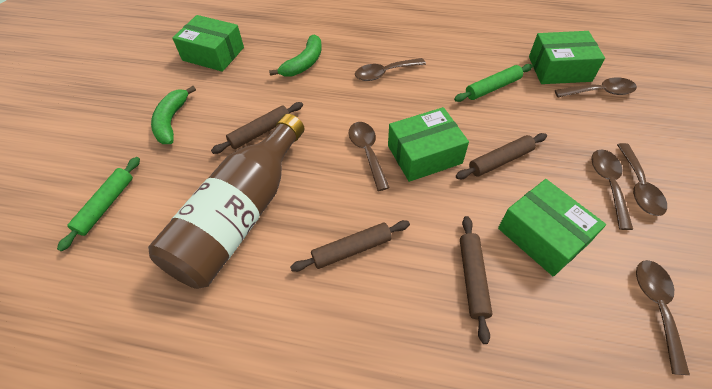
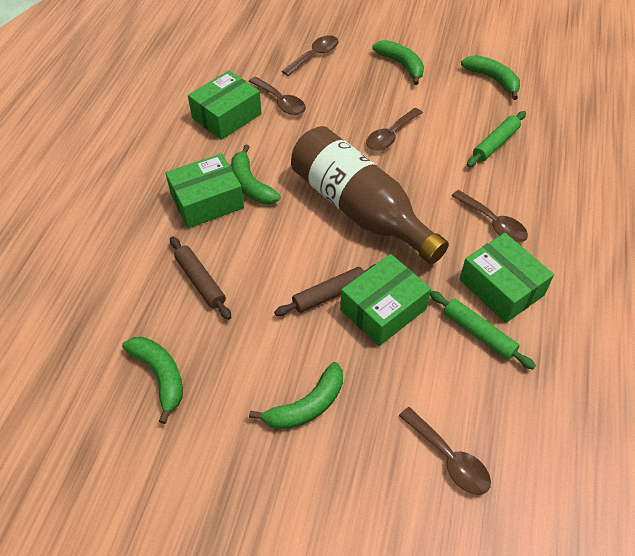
brown rolling pin: 4 -> 2
brown spoon: 6 -> 5
green banana: 2 -> 5

